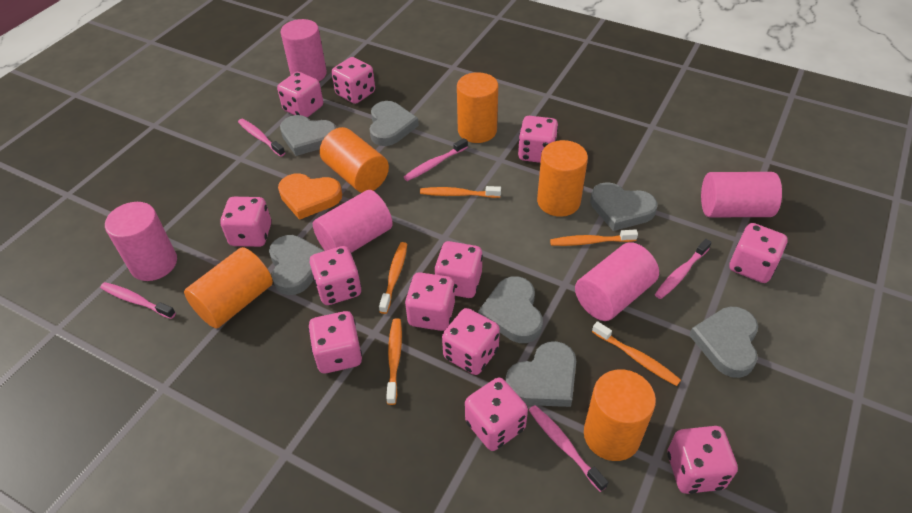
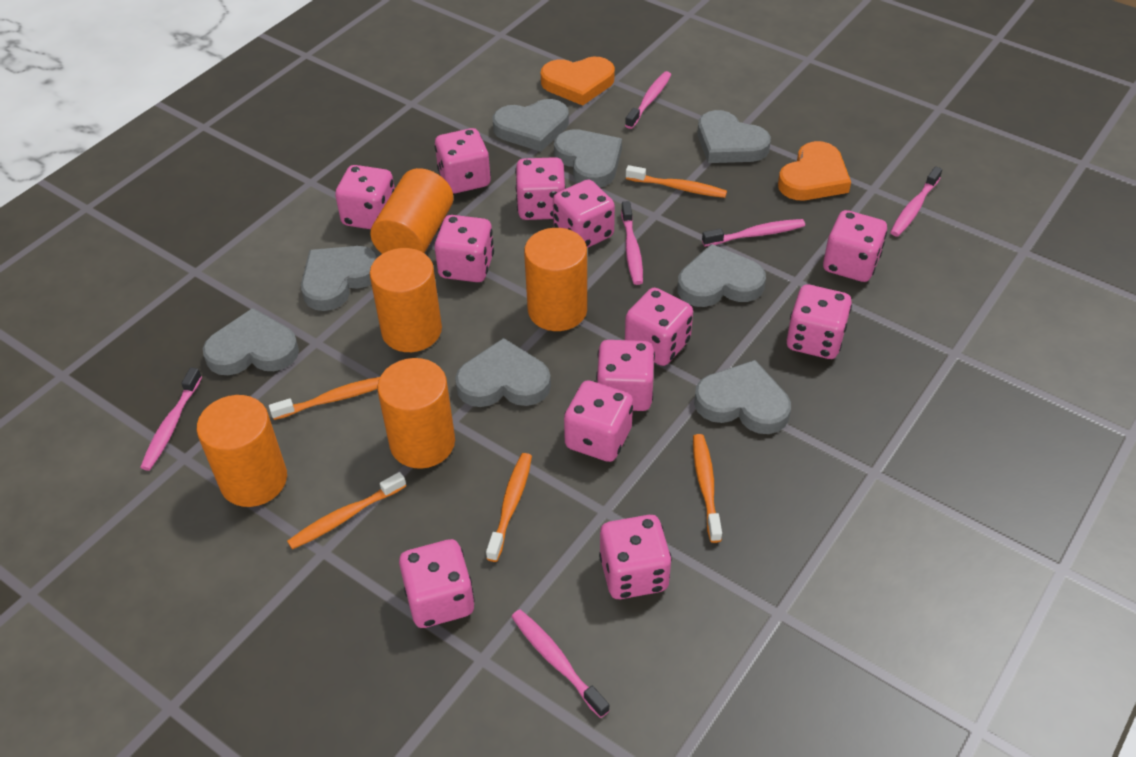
grey heart: 7 -> 8
orange heart: 1 -> 2
pink cylinder: 5 -> 0
pink toothbrush: 5 -> 6

